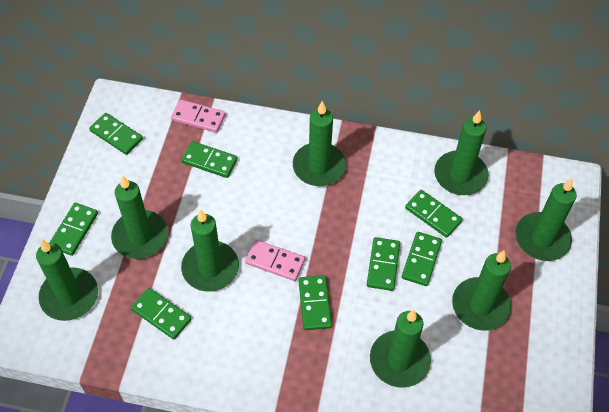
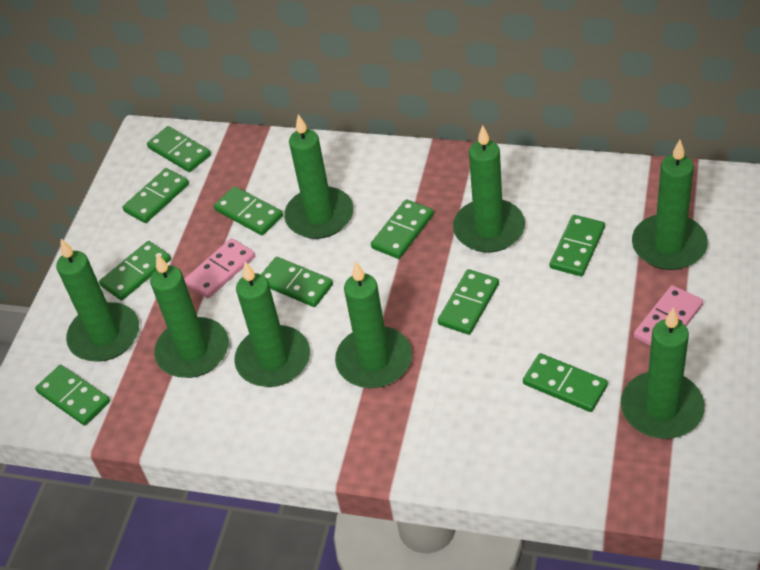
green domino: 8 -> 10

